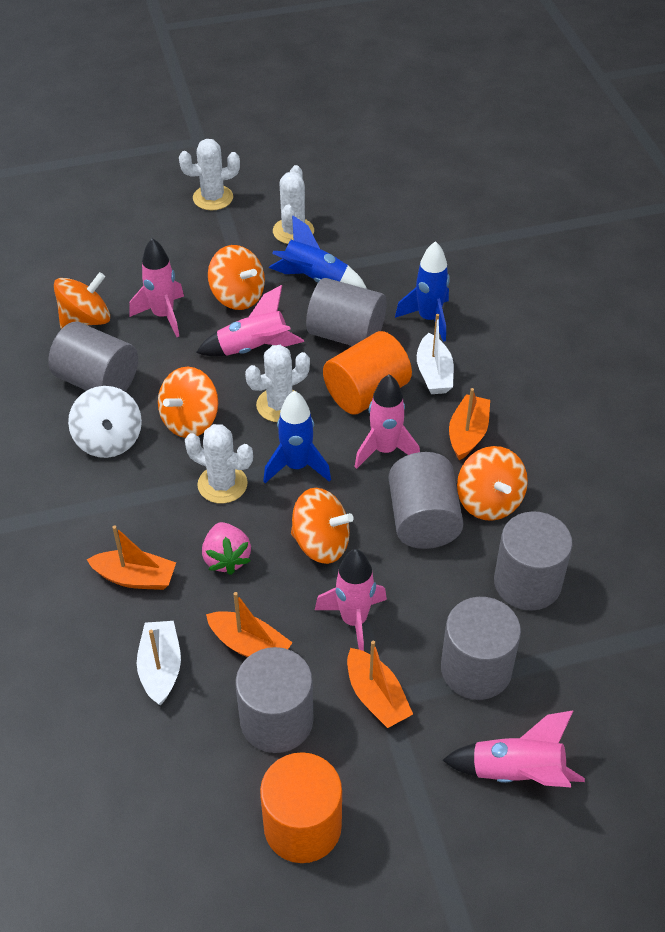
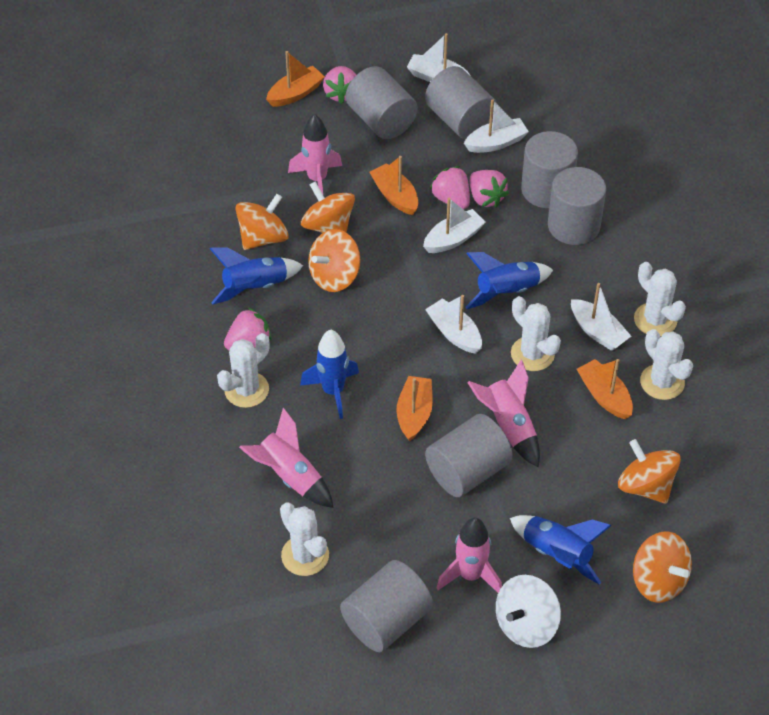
blue rocket: 3 -> 4
orange cylinder: 2 -> 0
pink rocket: 5 -> 4
pink strawberry: 1 -> 4
white boat: 2 -> 5
white cactus: 4 -> 5

